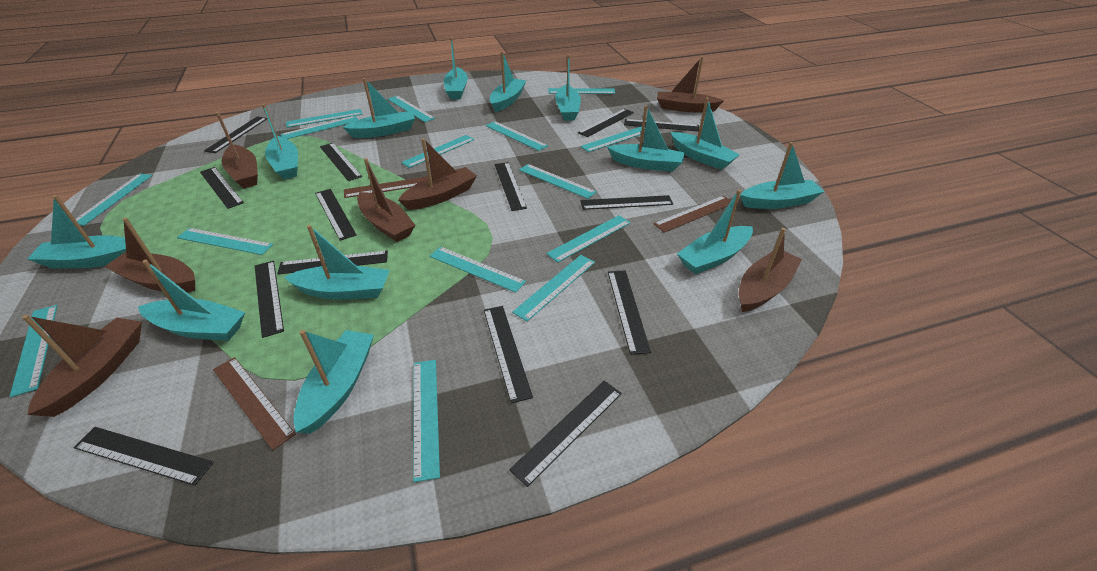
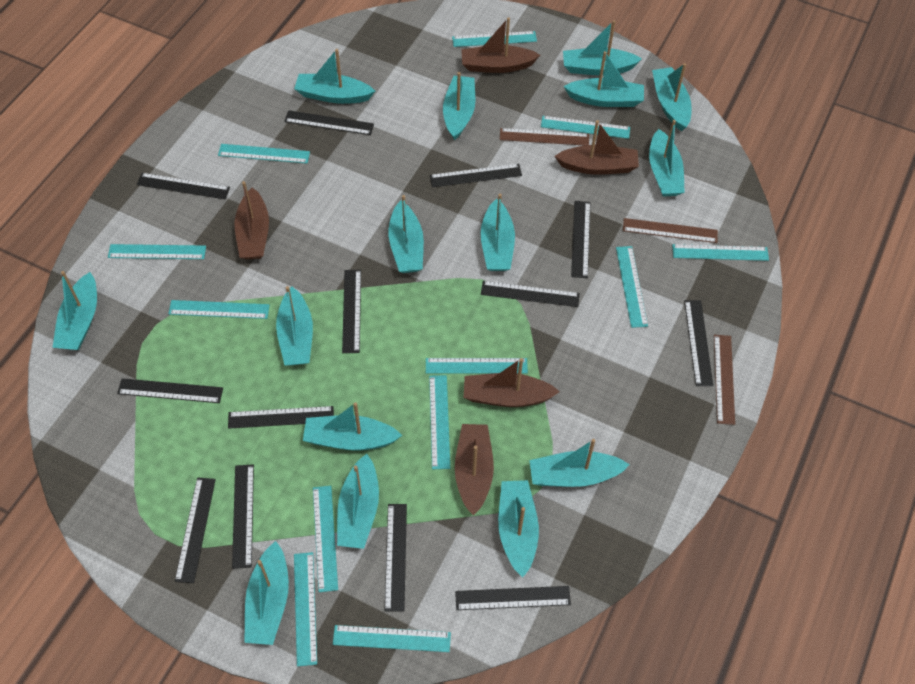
black ruler: 14 -> 13
brown boat: 7 -> 5
turquoise boat: 13 -> 15
turquoise ruler: 15 -> 12

